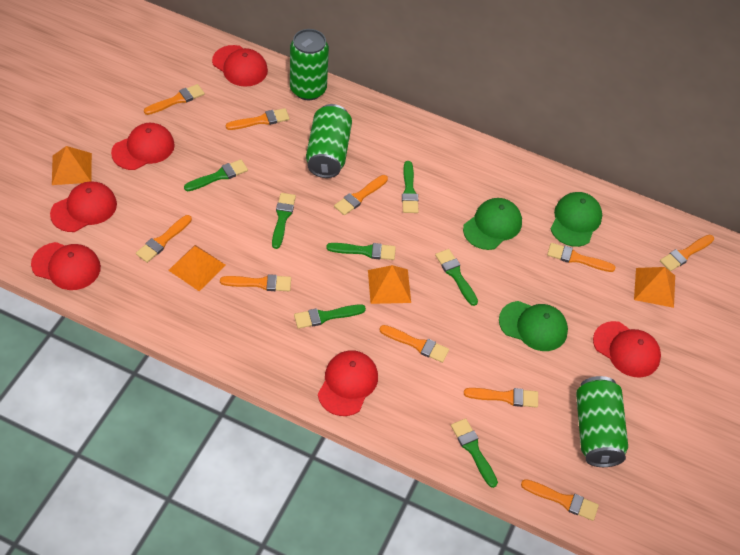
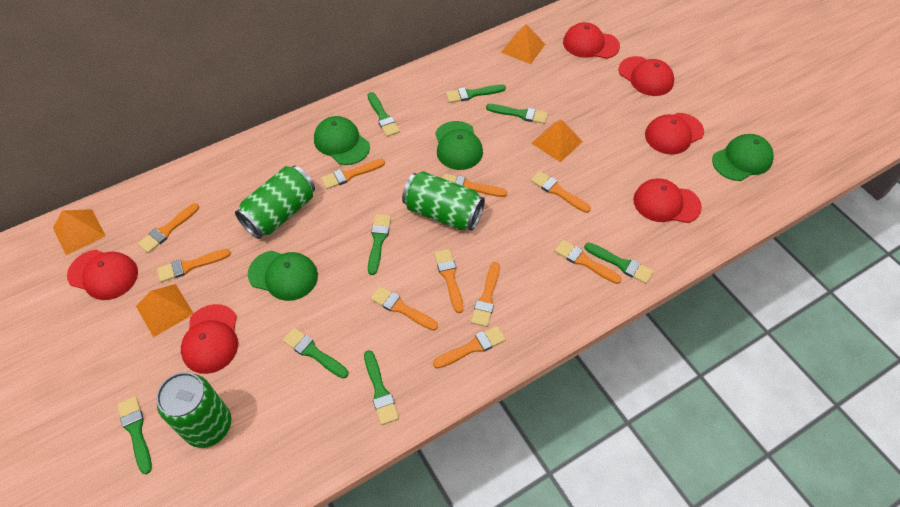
green brush: 7 -> 8
green cap: 3 -> 4

